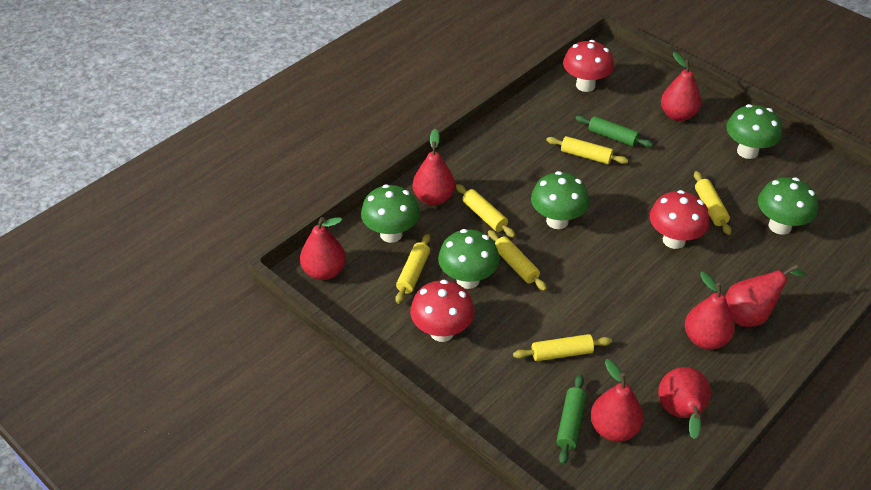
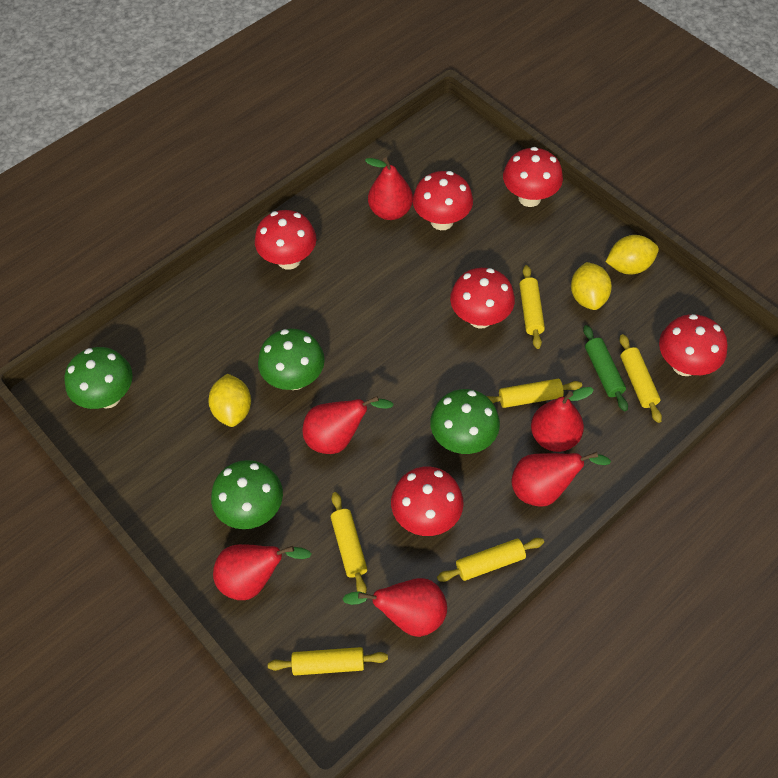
green mushroom: 5 -> 4
green rolling pin: 2 -> 1
red mushroom: 3 -> 6
red pear: 7 -> 6
yellow lemon: 0 -> 3

